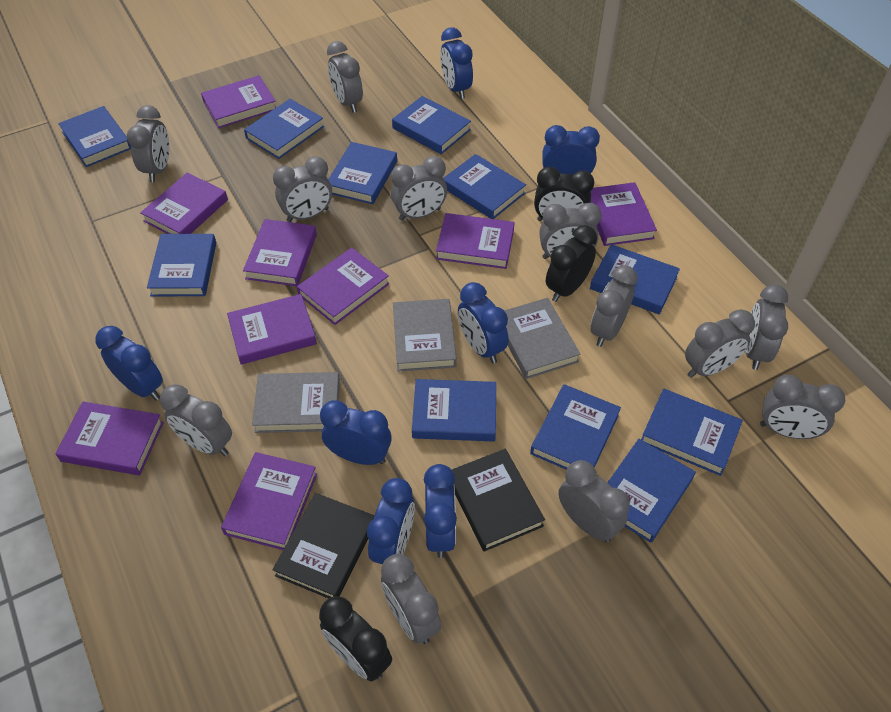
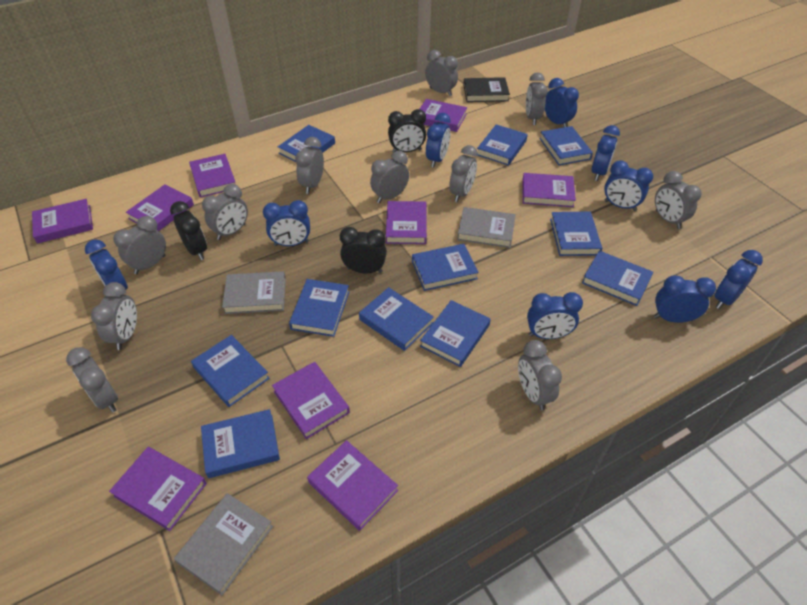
black book: 2 -> 1
blue clock: 7 -> 9
grey clock: 12 -> 11

